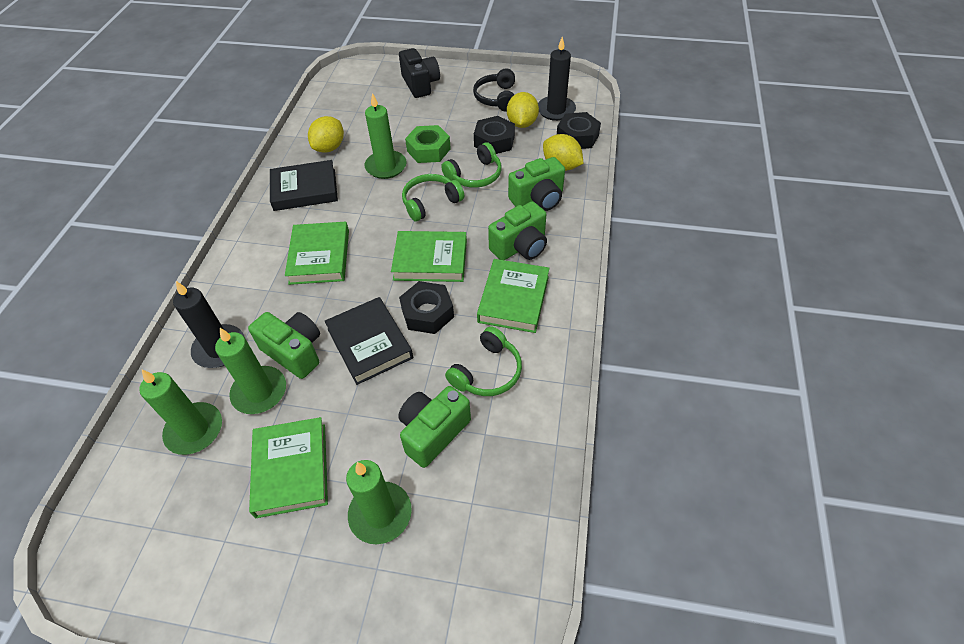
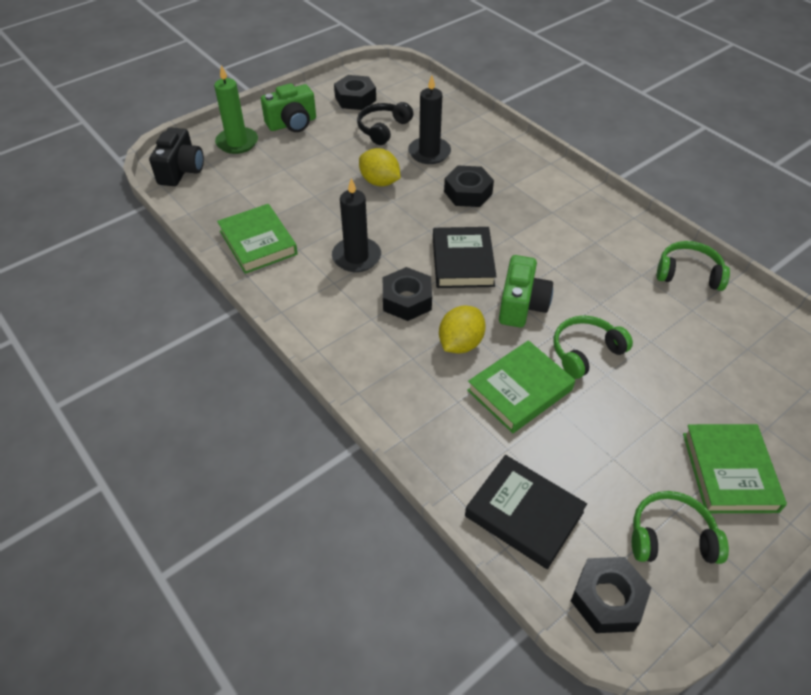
black nut: 3 -> 4
green book: 4 -> 3
green camera: 4 -> 2
green candle: 4 -> 1
green nut: 1 -> 0
yellow lemon: 3 -> 2

